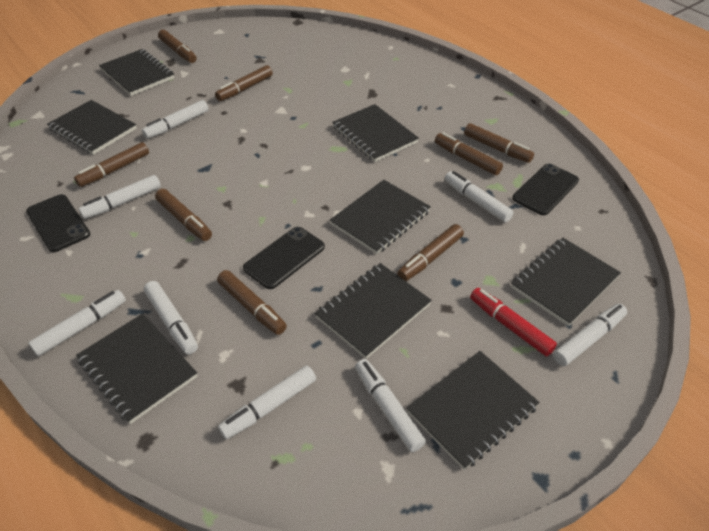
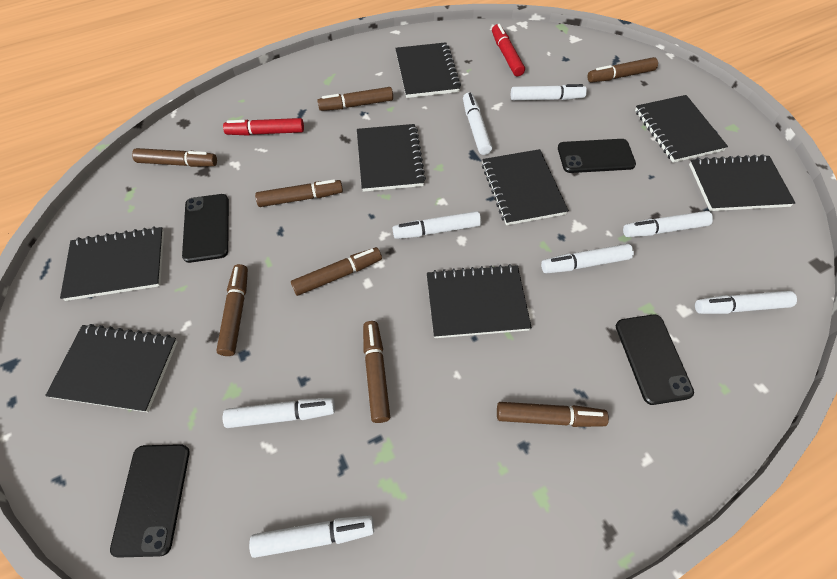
black phone: 3 -> 4
red marker: 1 -> 2

